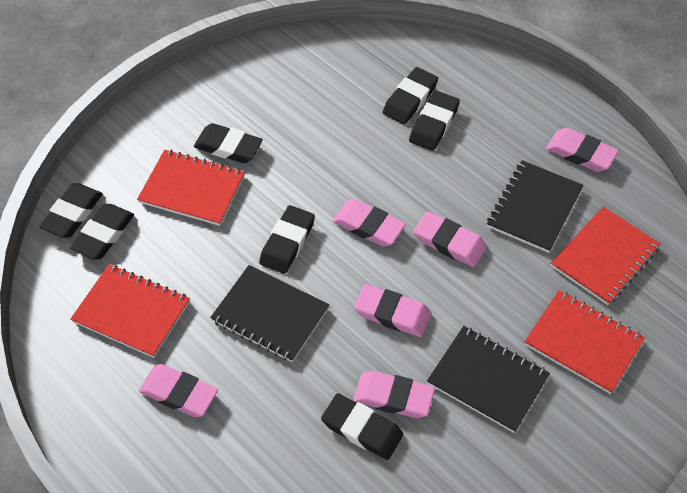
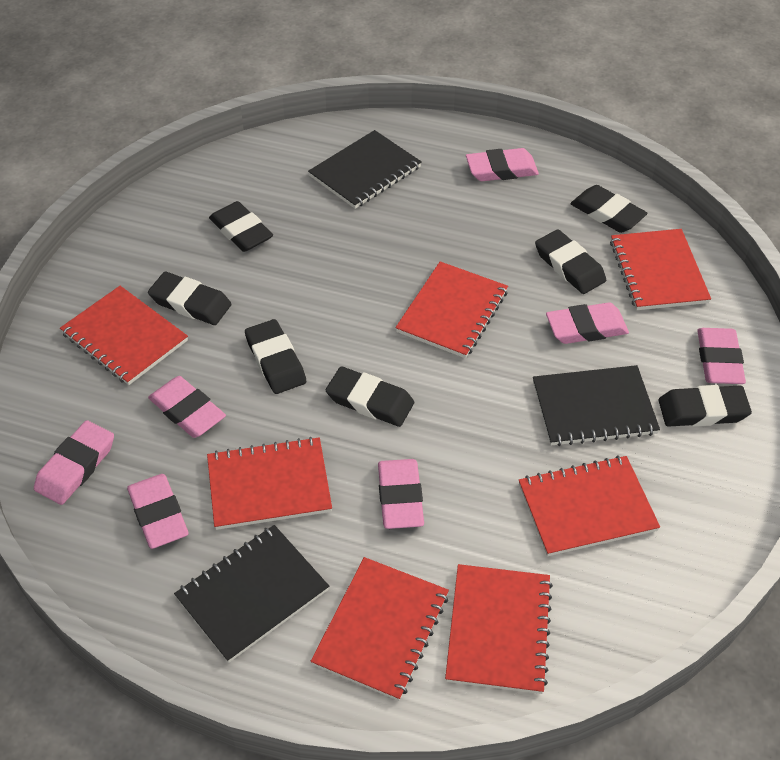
pink eraser: 6 -> 7
red notebook: 4 -> 7

